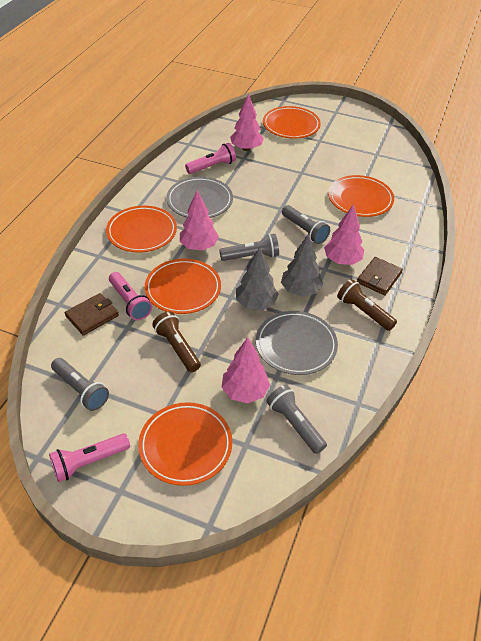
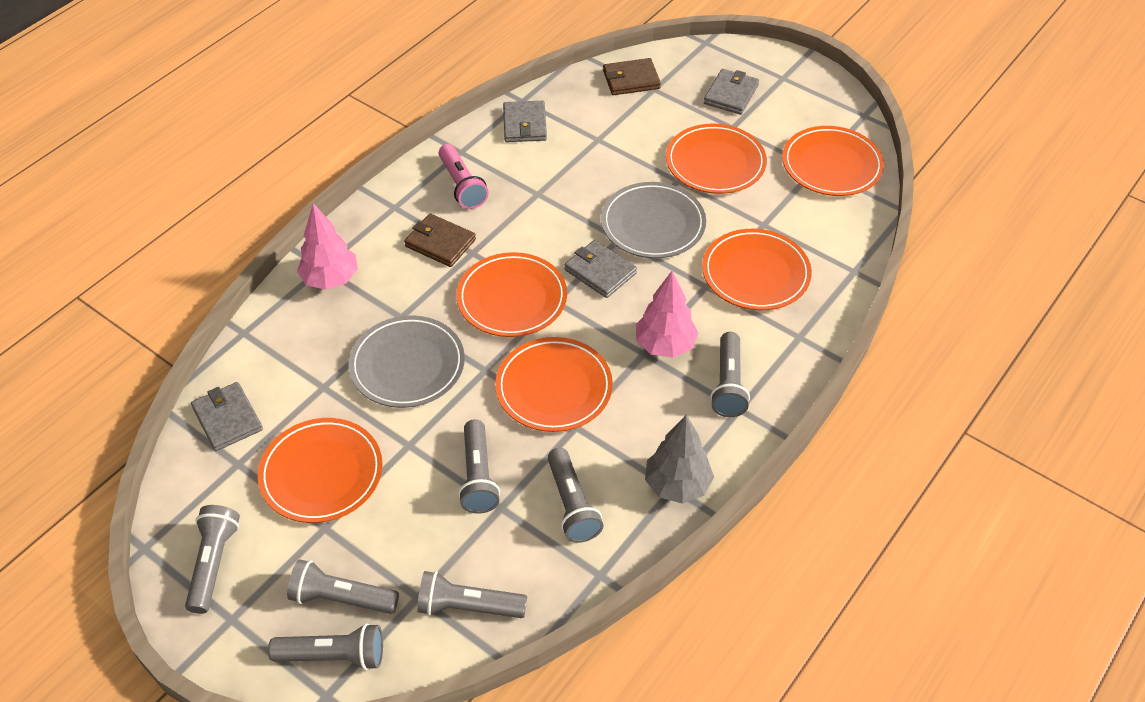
brown flashlight: 2 -> 0
grey flashlight: 4 -> 7
grey tree: 2 -> 1
grey wallet: 0 -> 4
orange plate: 5 -> 6
pink flashlight: 3 -> 1
pink tree: 4 -> 2

